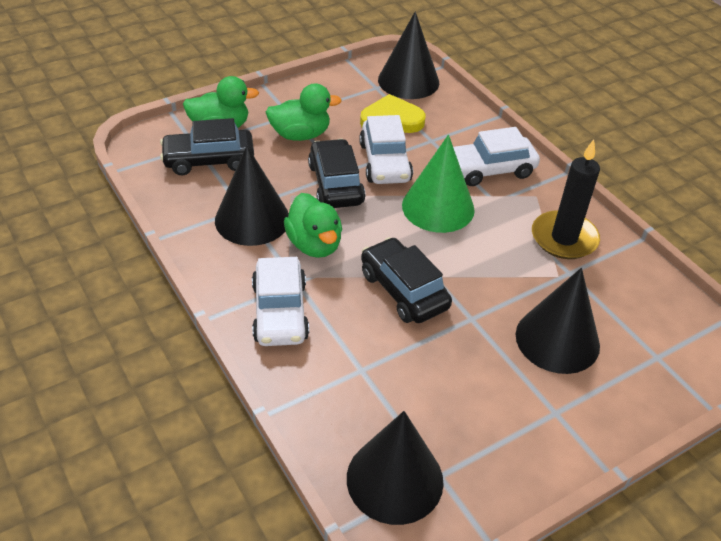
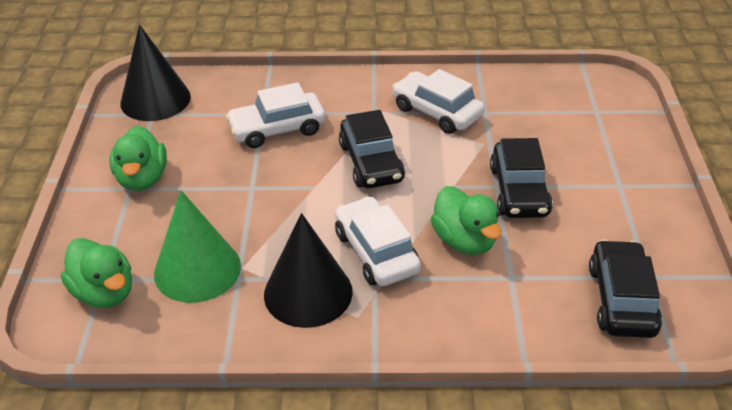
black candle: 1 -> 0
black cone: 4 -> 2
yellow heart: 1 -> 0

